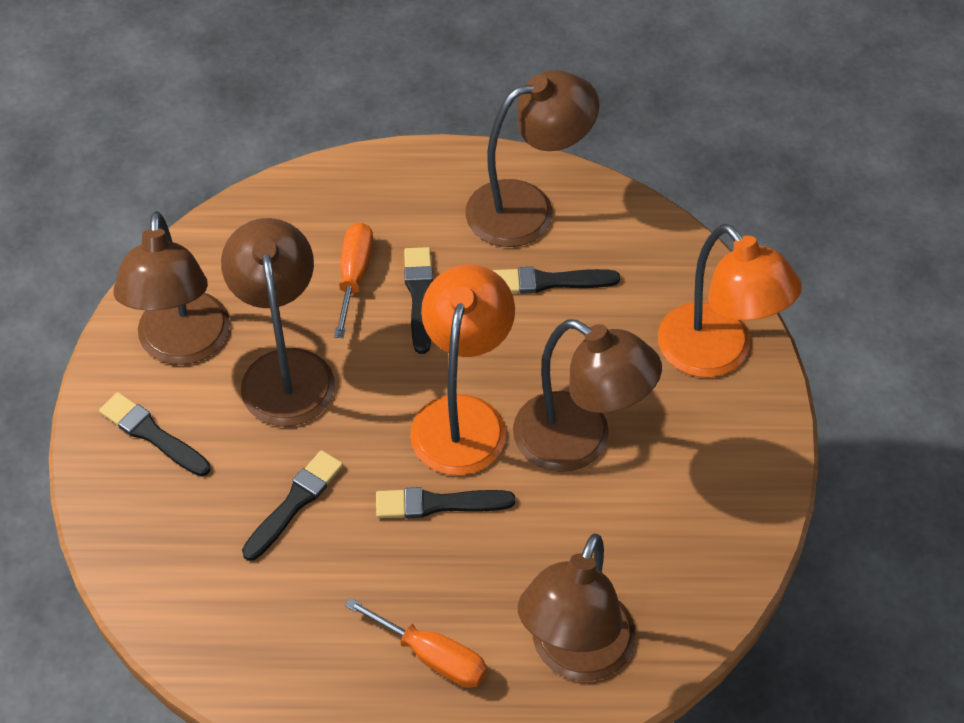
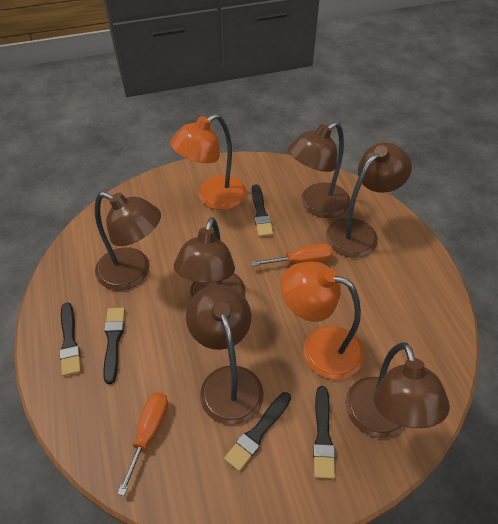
brown lamp: 5 -> 6

